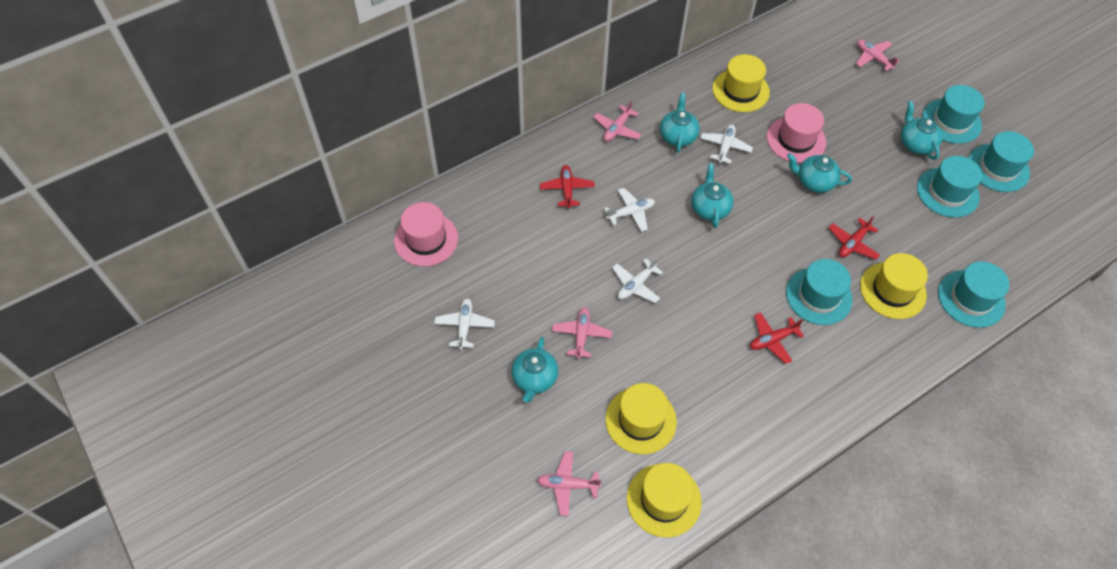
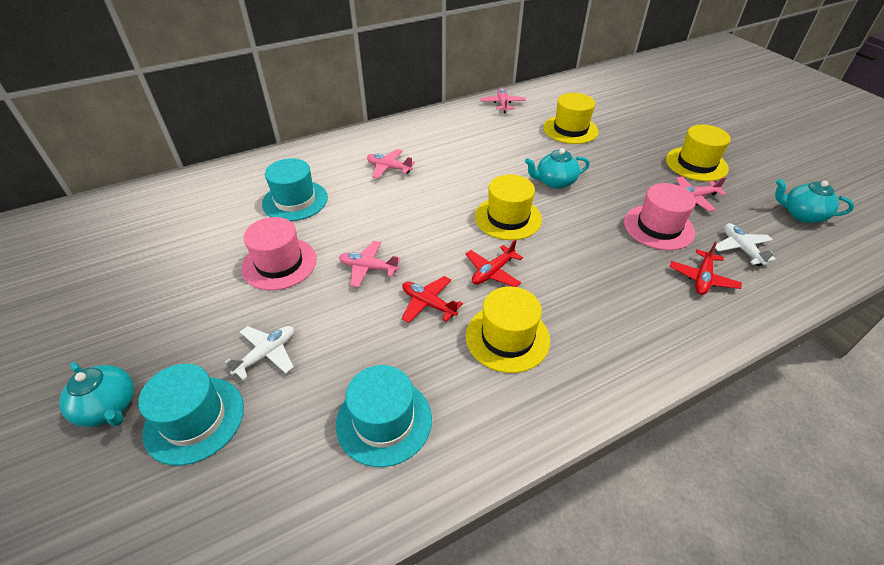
turquoise hat: 5 -> 3
turquoise teapot: 5 -> 3
white plane: 4 -> 2

